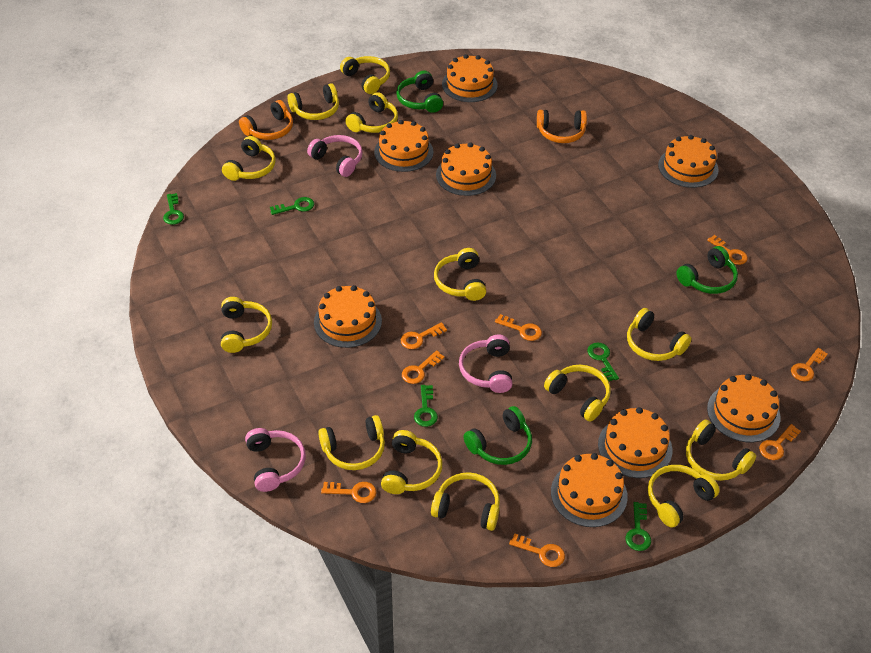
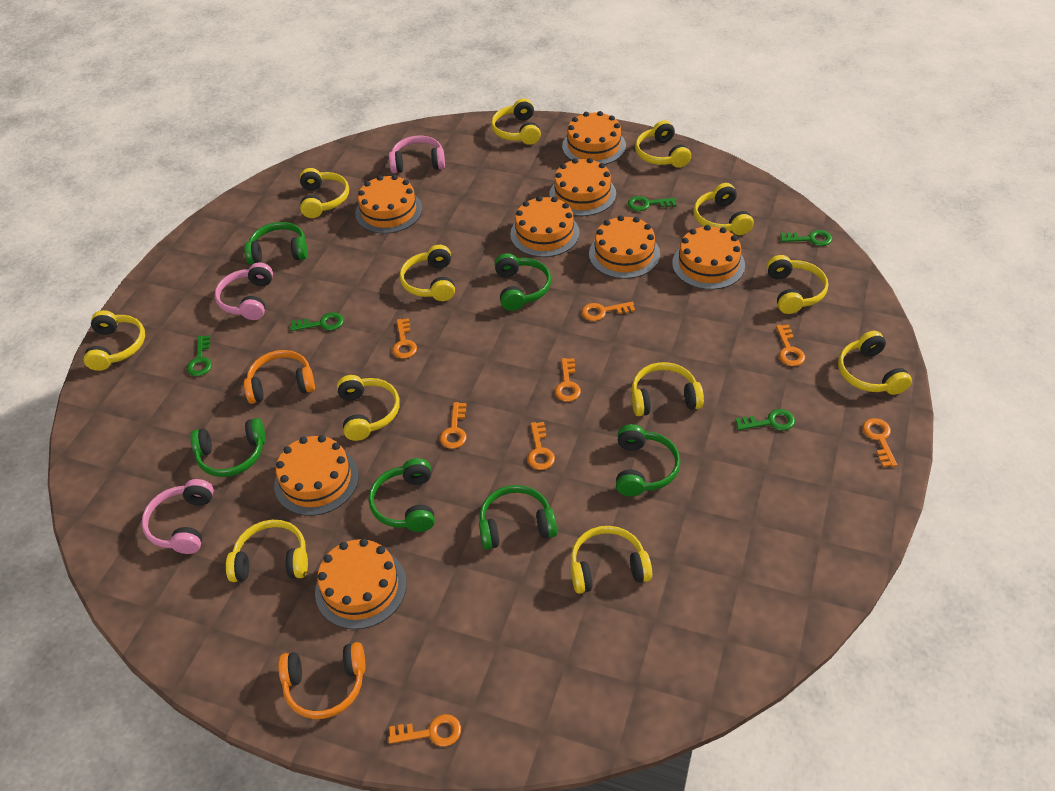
green headphones: 3 -> 6
yellow headphones: 13 -> 12

